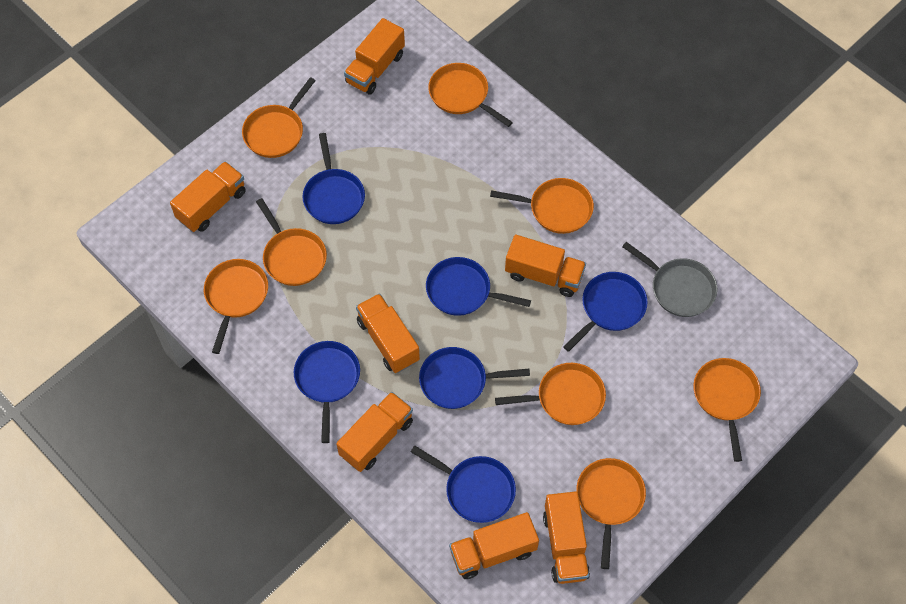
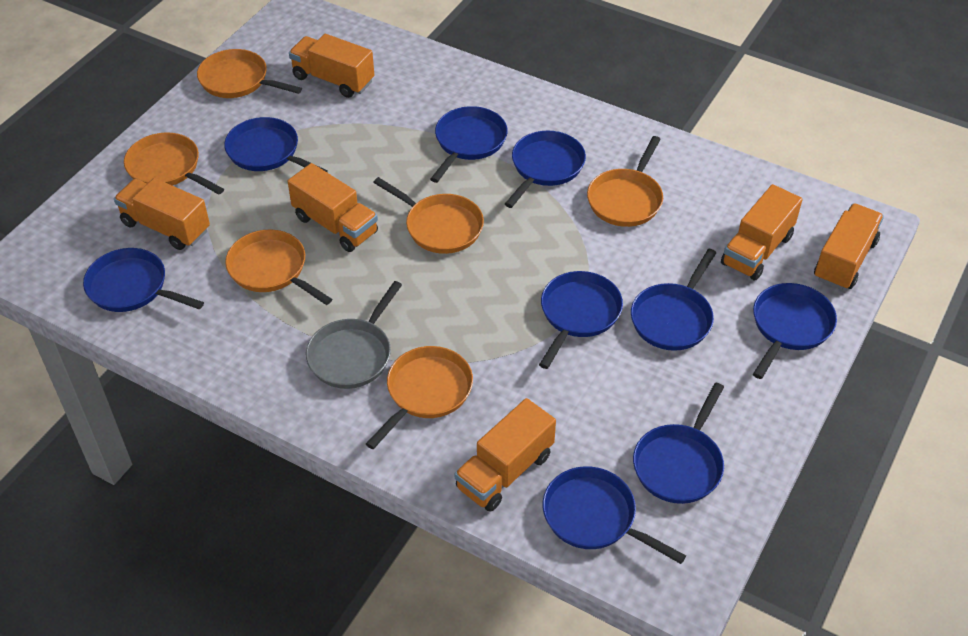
blue pan: 6 -> 9
orange pan: 8 -> 6
orange truck: 7 -> 6

